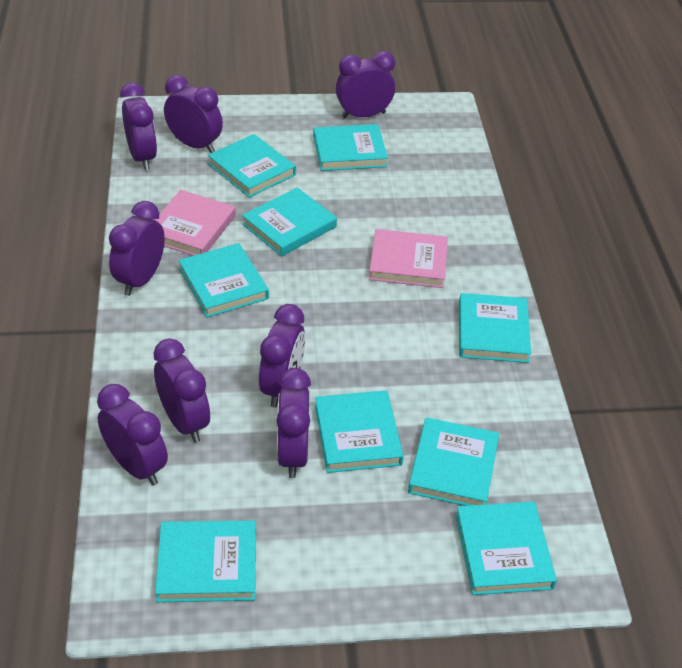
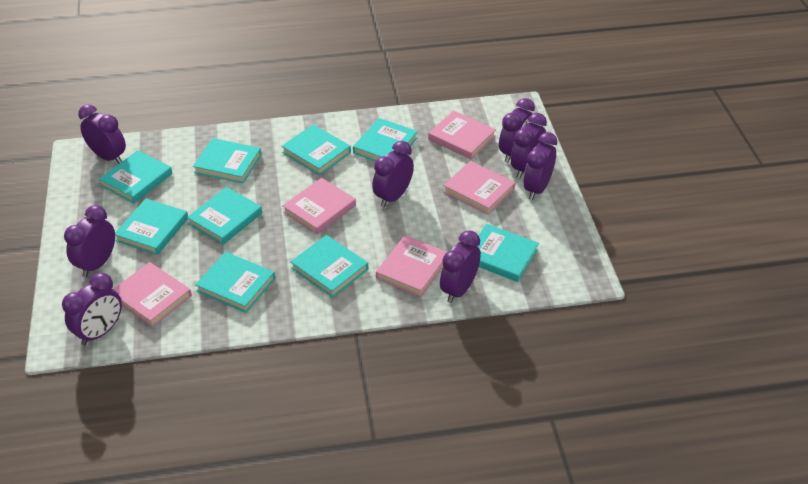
pink book: 2 -> 5

